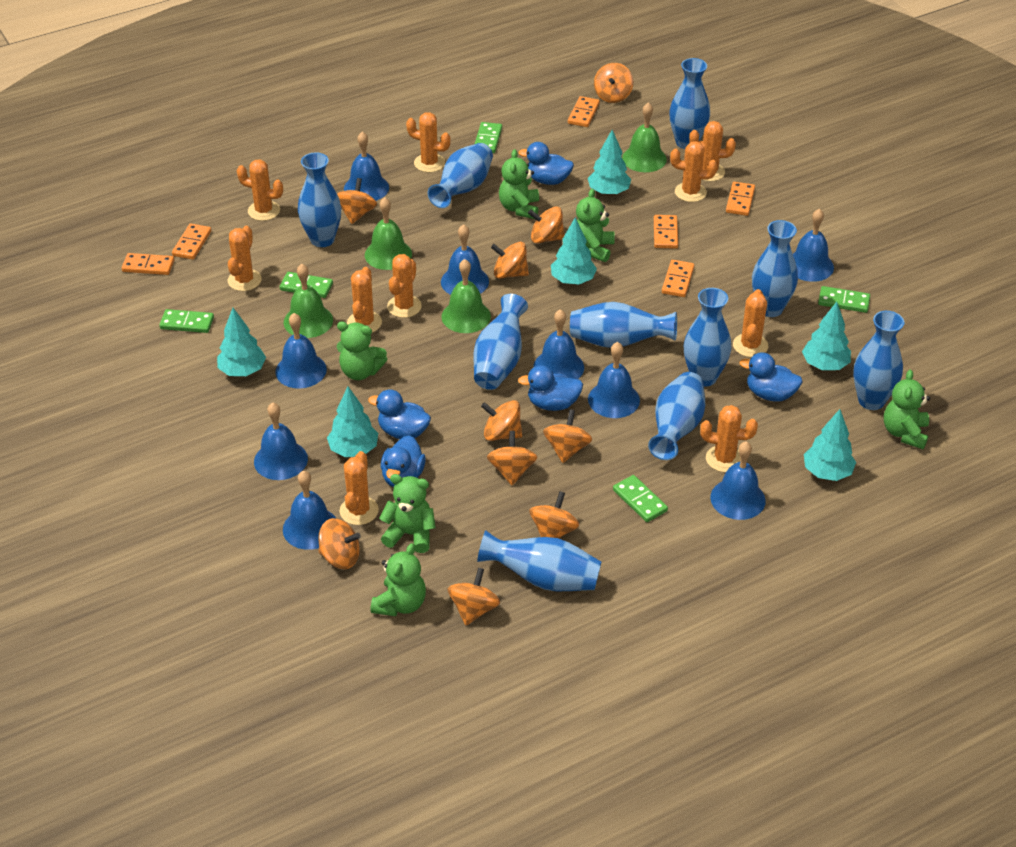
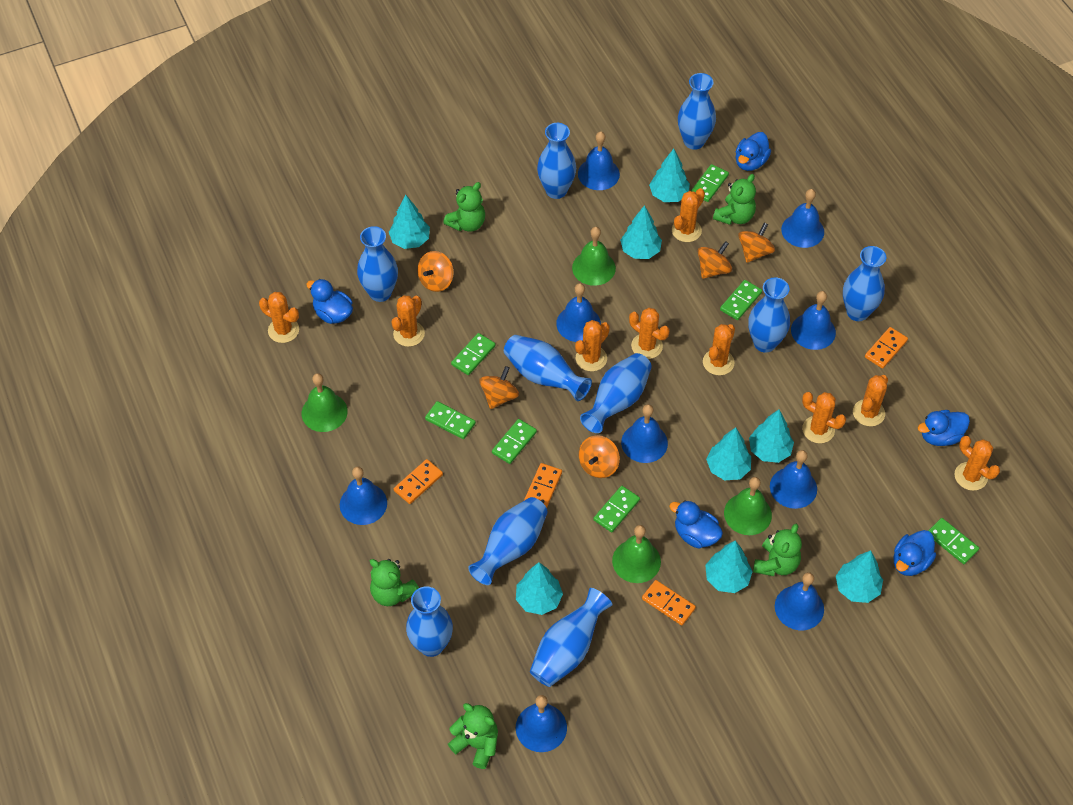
green domino: 5 -> 7
green teddy bear: 6 -> 5
orange cactus: 10 -> 9
orange domino: 6 -> 4
orange spinning top: 10 -> 5
turquoise tree: 6 -> 8

